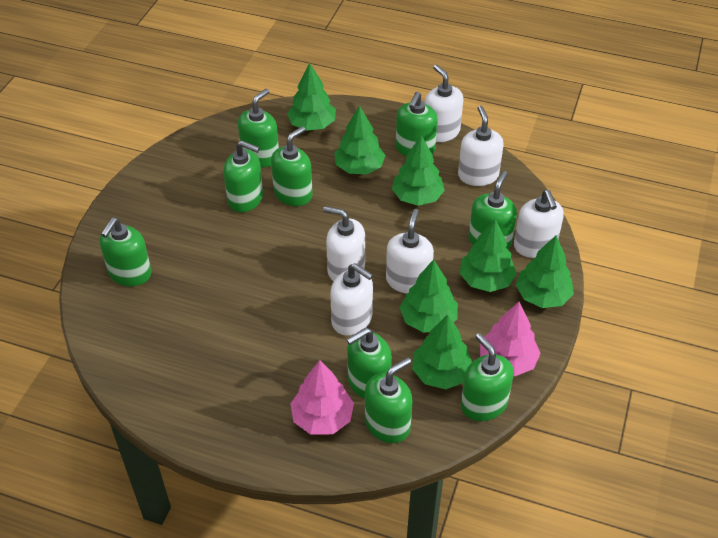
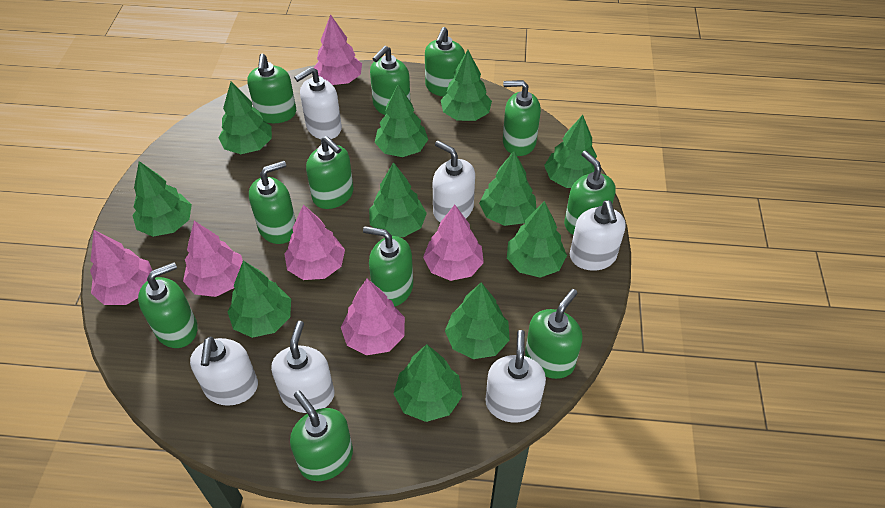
green soap dispenser: 9 -> 11
green tree: 7 -> 11
pink tree: 2 -> 6

